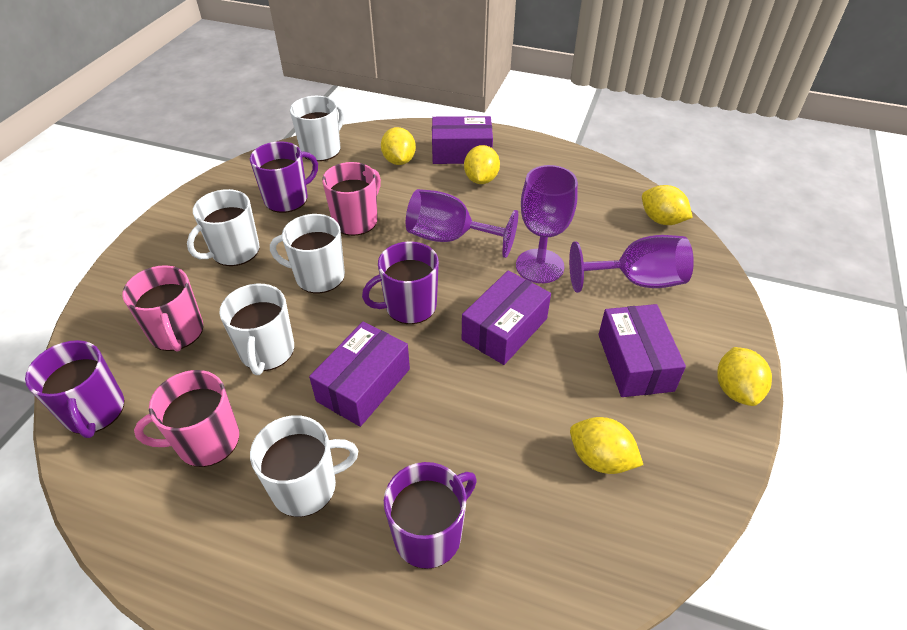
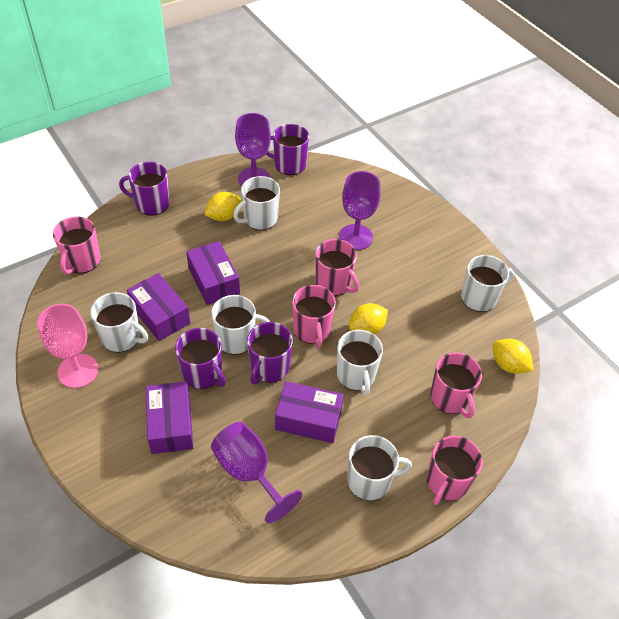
pink goblet: 0 -> 1
pink mug: 3 -> 5
white mug: 5 -> 6
yellow lemon: 5 -> 3

